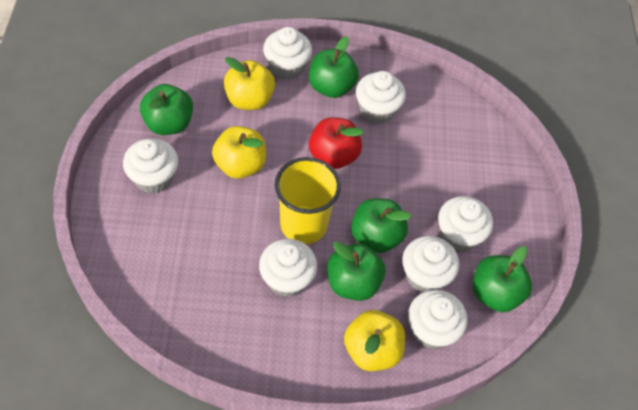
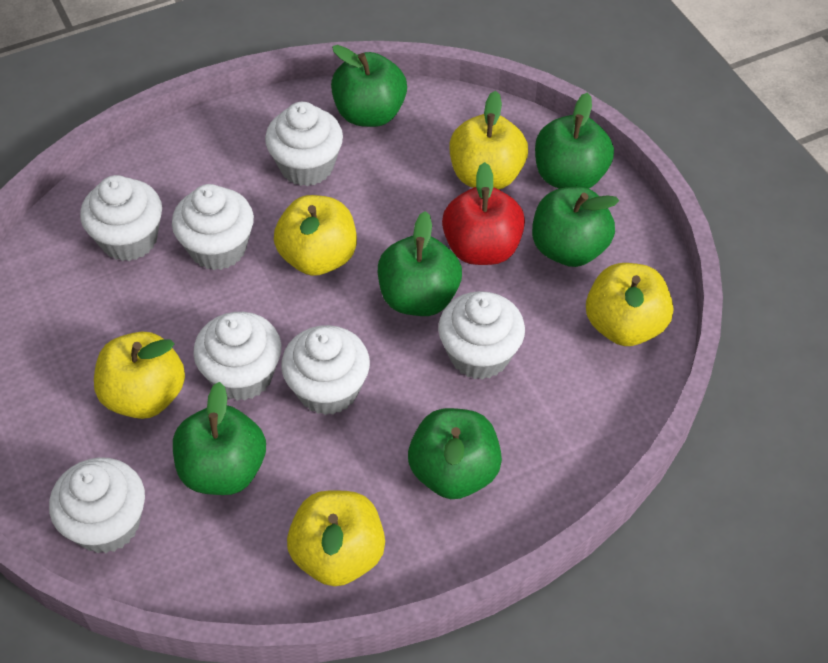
green apple: 5 -> 6
yellow apple: 3 -> 5
yellow cup: 1 -> 0

